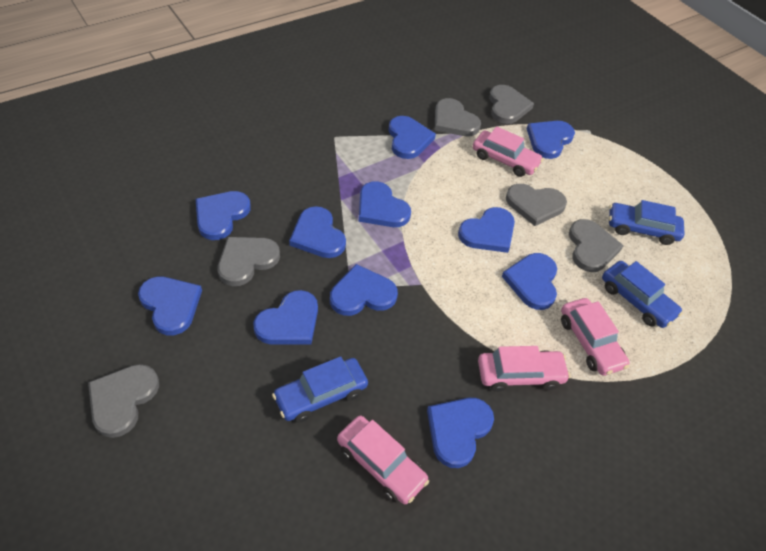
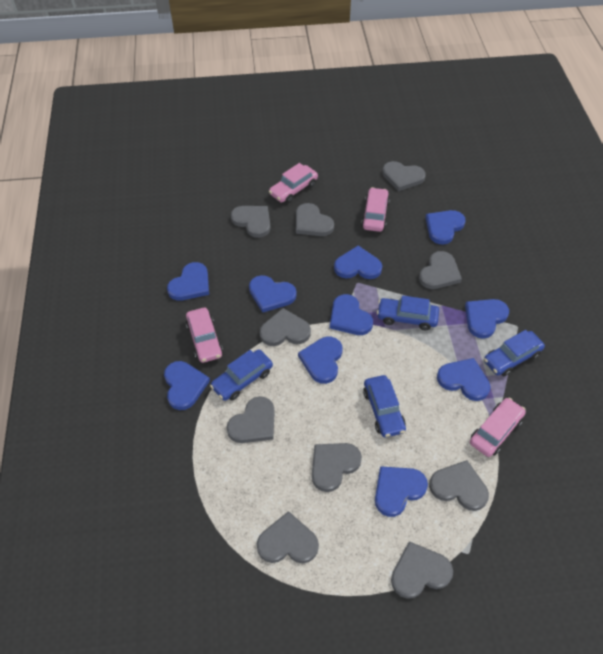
blue car: 3 -> 4
blue heart: 11 -> 10
grey heart: 6 -> 10

